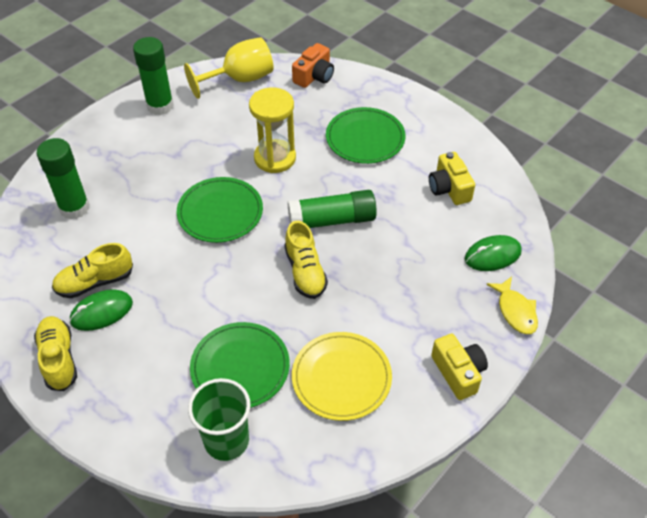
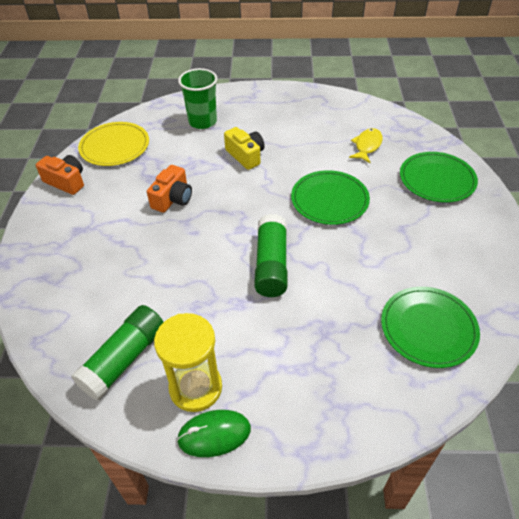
green glue stick: 3 -> 2
green mouse: 2 -> 1
orange camera: 1 -> 2
yellow camera: 2 -> 1
yellow goblet: 1 -> 0
yellow shoe: 3 -> 0

